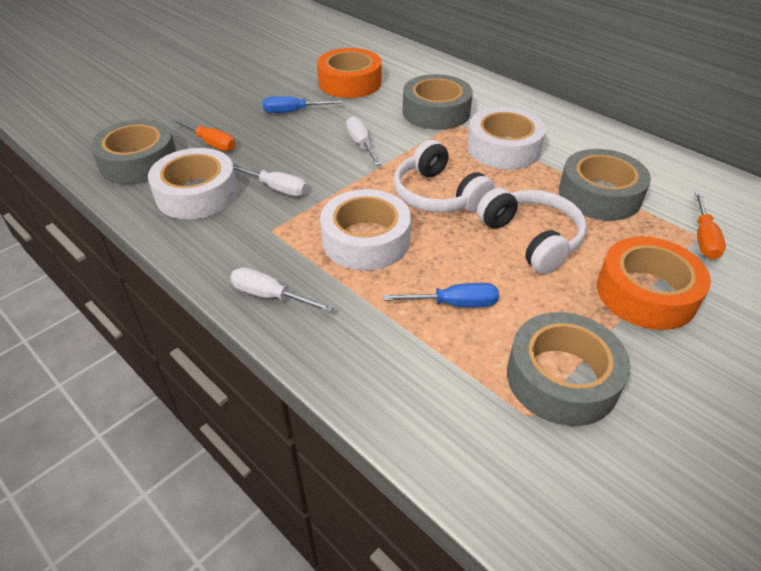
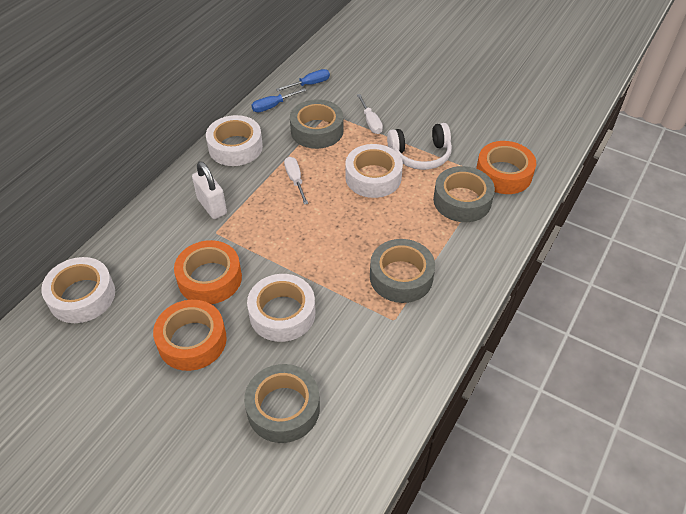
orange screwdriver: 2 -> 0
orange tape: 2 -> 3
white headphones: 2 -> 1
white padlock: 0 -> 1
white screwdriver: 3 -> 2
white tape: 3 -> 4

